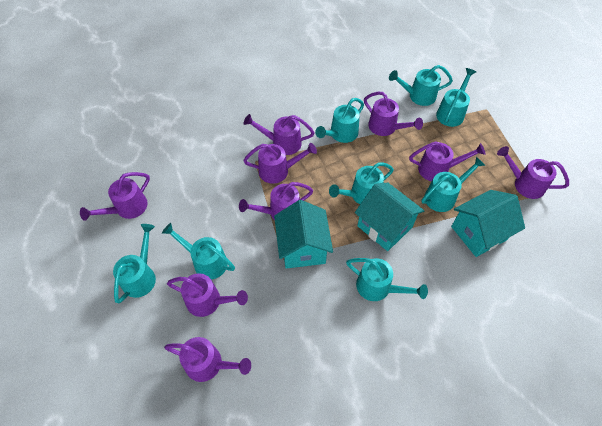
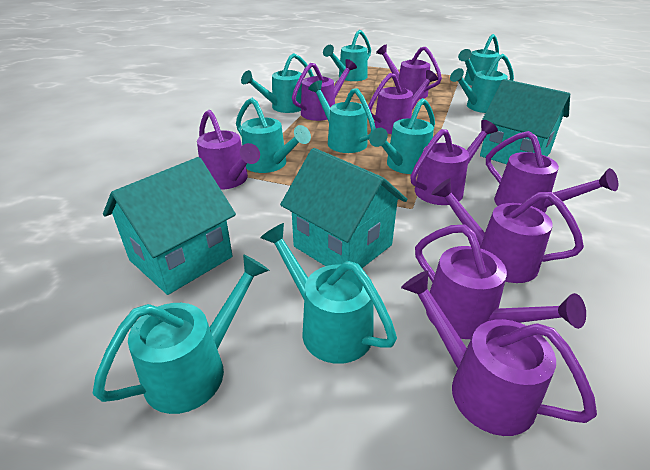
turquoise watering can: 8 -> 9

